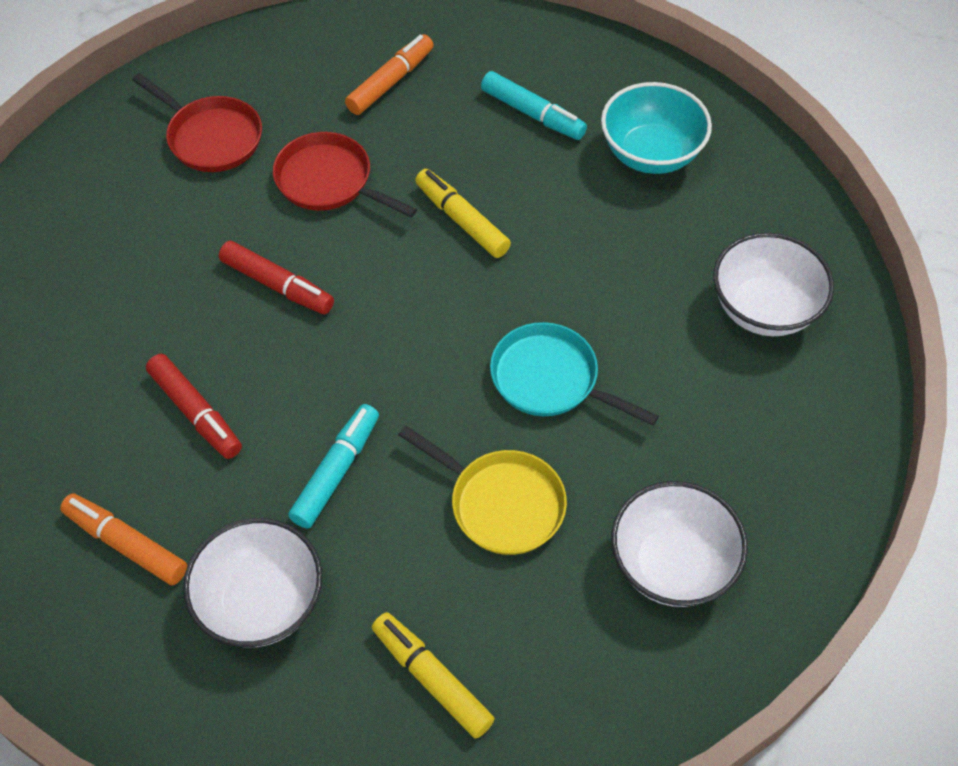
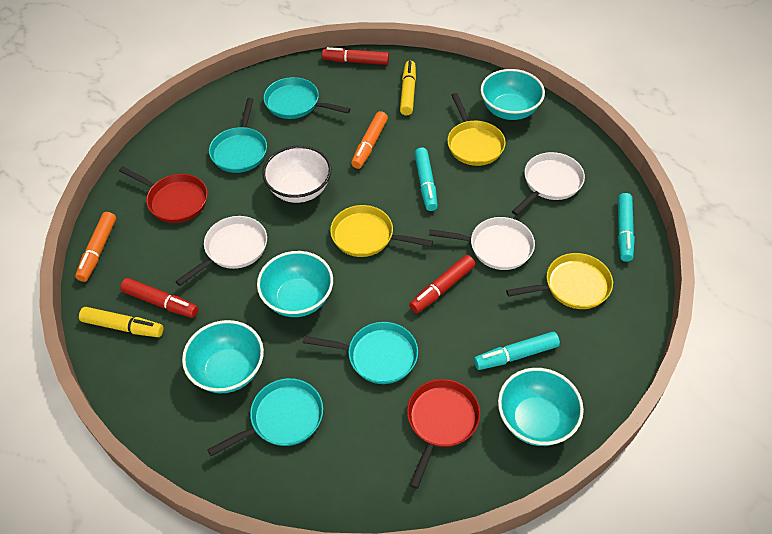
red marker: 2 -> 3
turquoise bowl: 1 -> 4
turquoise marker: 2 -> 3
turquoise pan: 1 -> 4
white bowl: 3 -> 1
white pan: 0 -> 3
yellow pan: 1 -> 3

